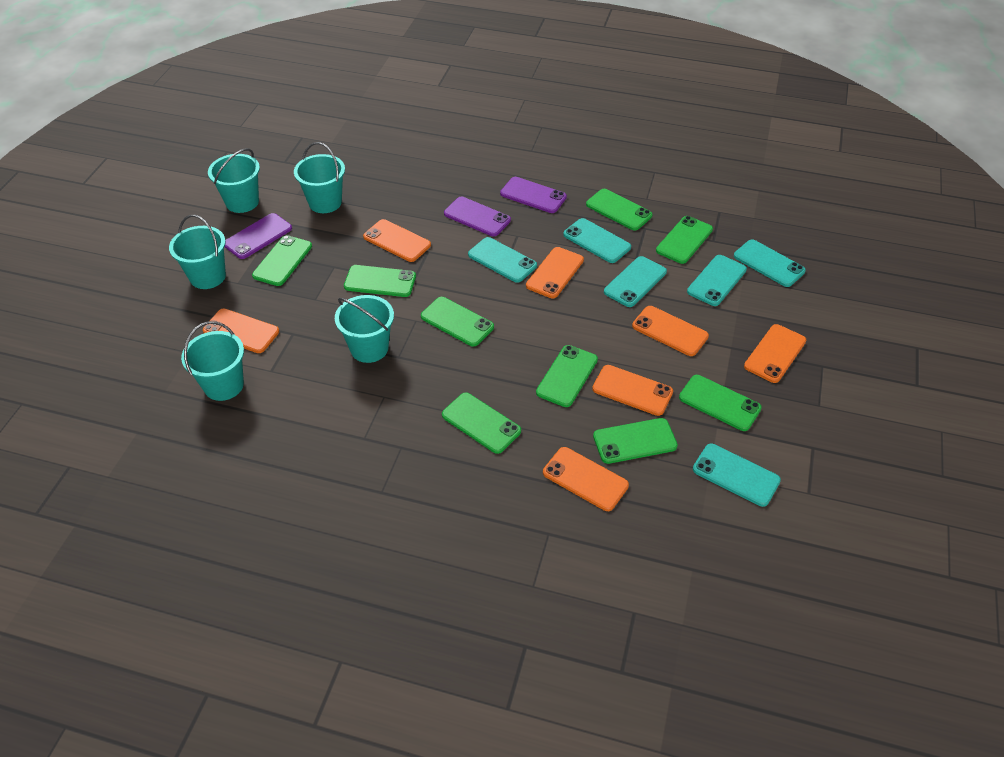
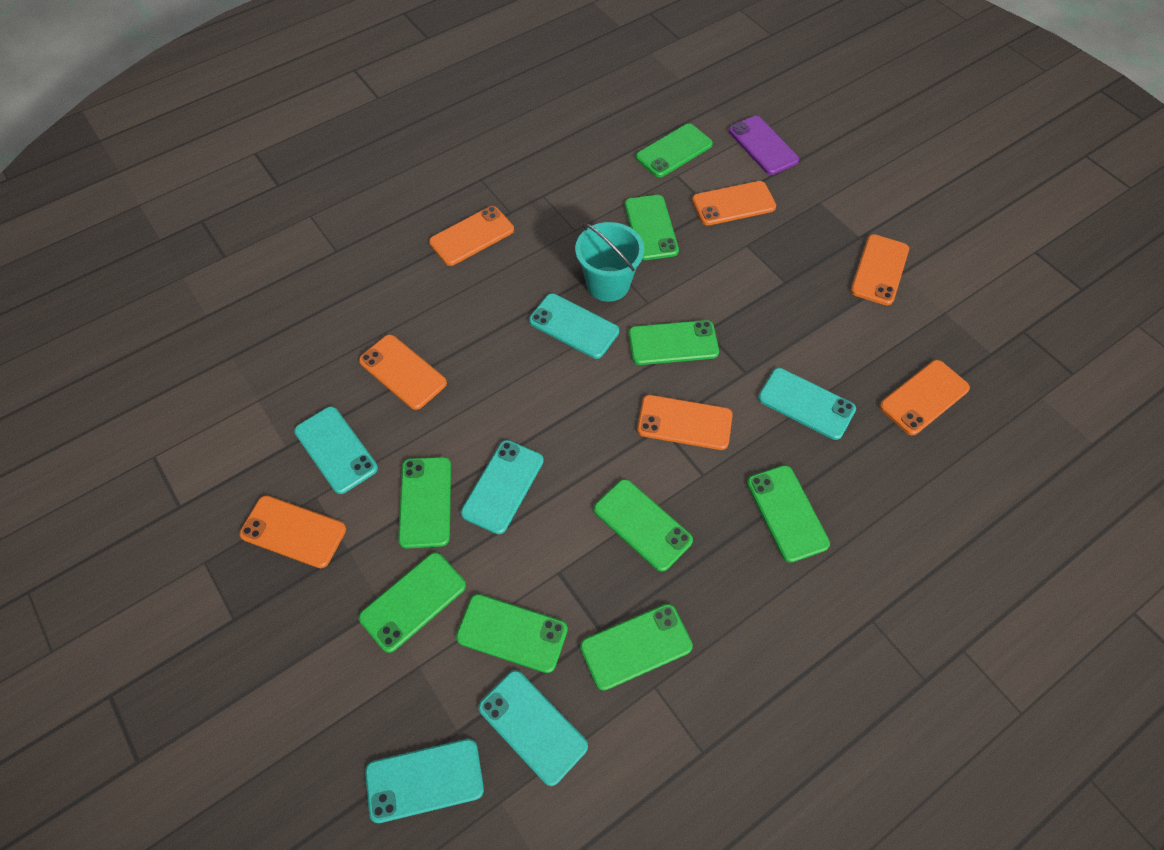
purple phone: 3 -> 1
turquoise bucket: 5 -> 1

